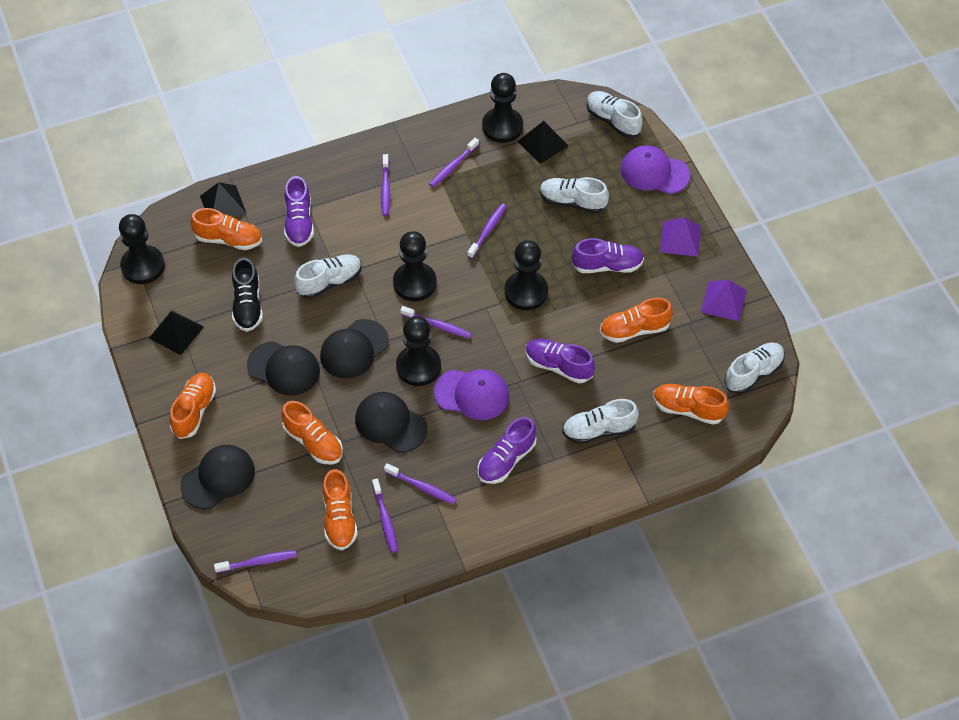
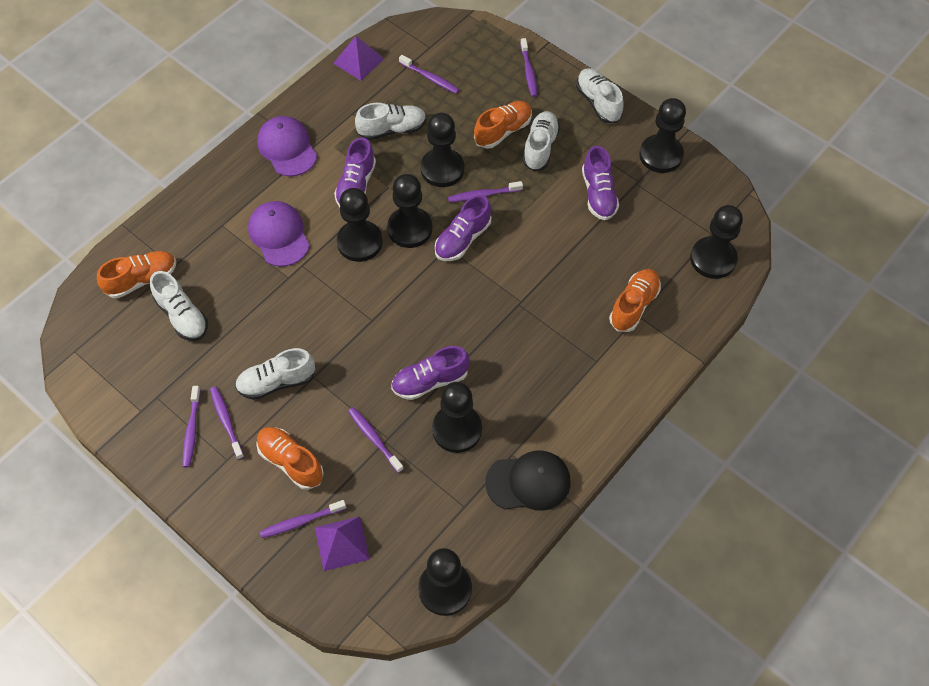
black cap: 4 -> 1
black pawn: 5 -> 7
black pyramid: 3 -> 0
black shoe: 1 -> 0
orange shoe: 6 -> 4

